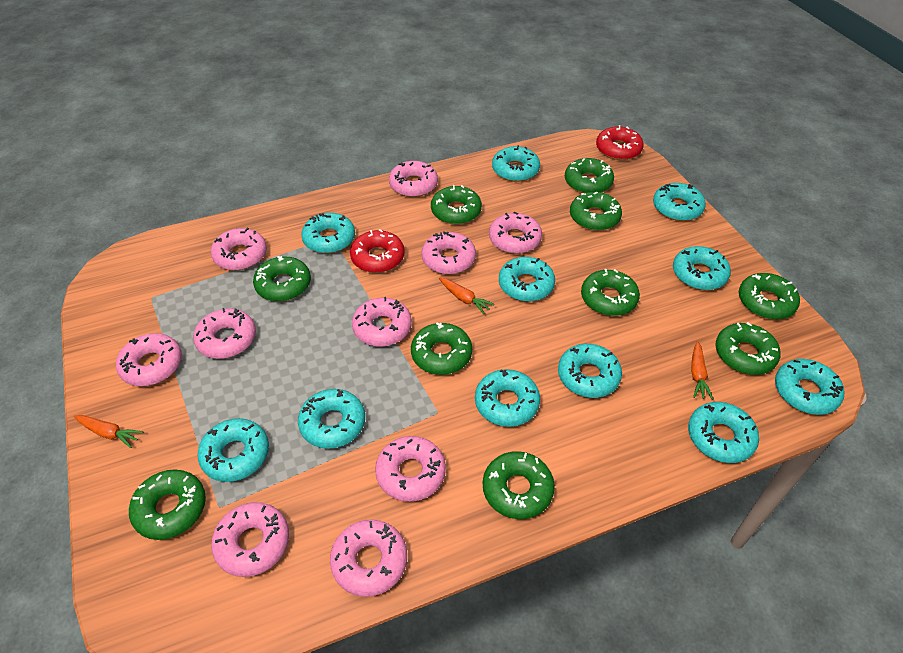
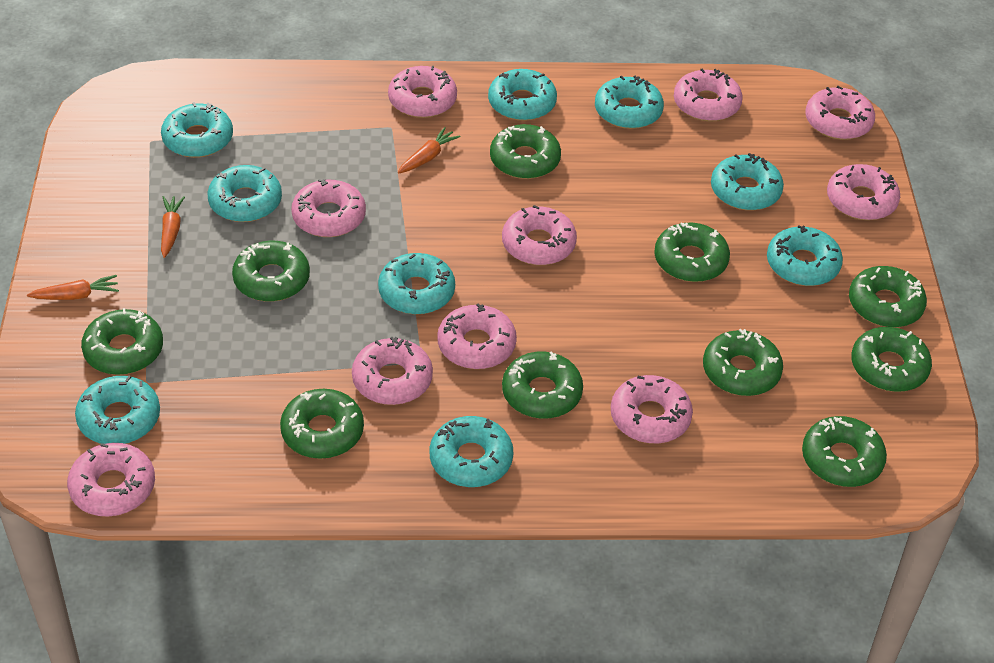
red donut: 2 -> 0
turquoise donut: 11 -> 9

